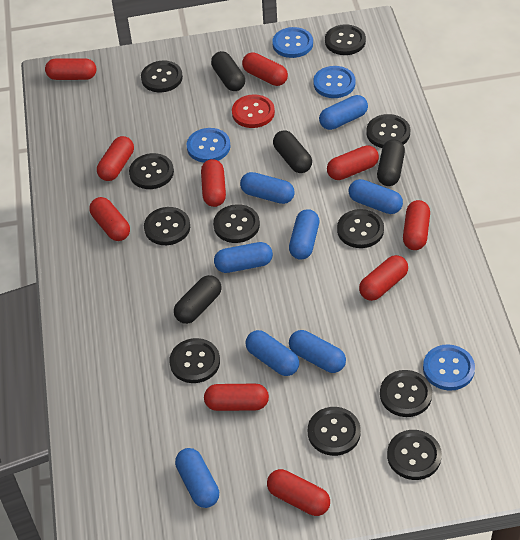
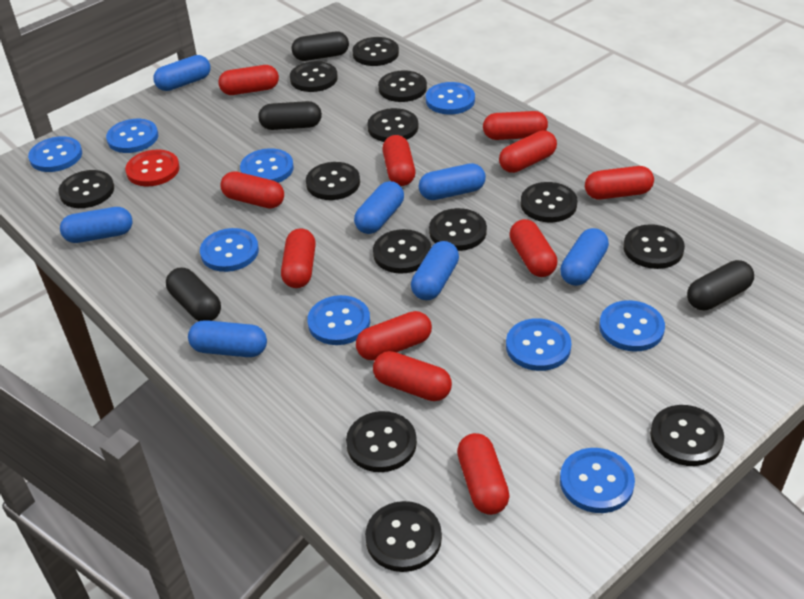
black button: 11 -> 13
blue button: 4 -> 9
blue capsule: 8 -> 7
red capsule: 10 -> 11

